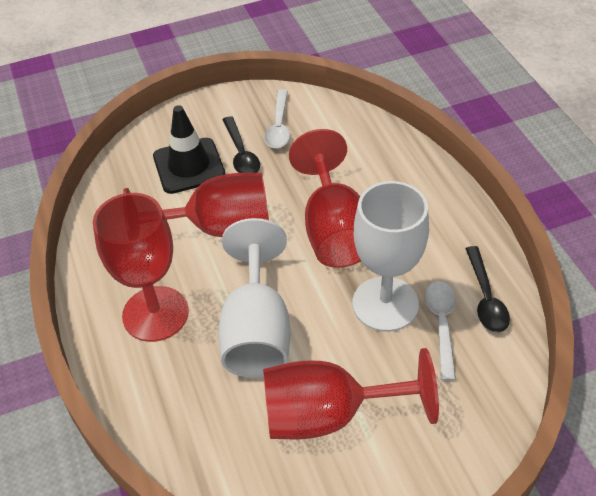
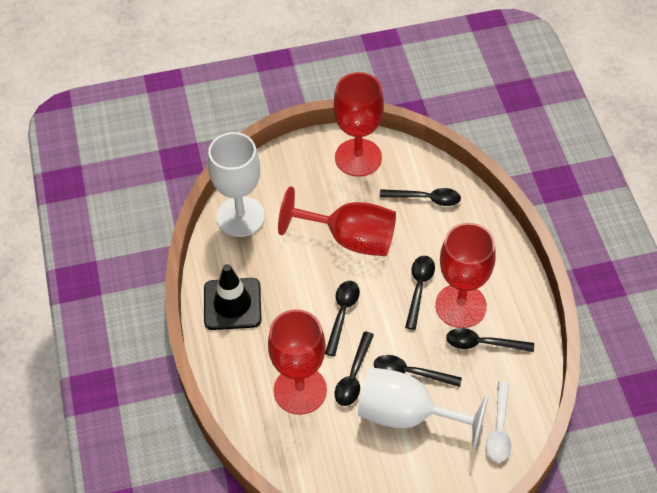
black spoon: 2 -> 6
white spoon: 2 -> 1

